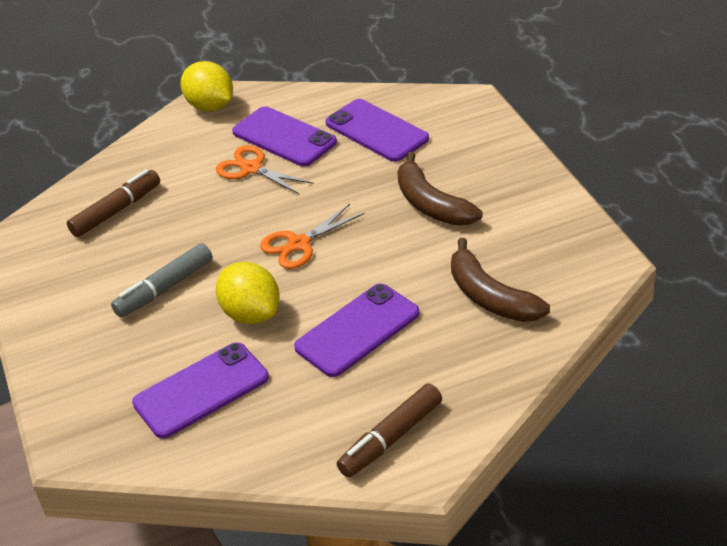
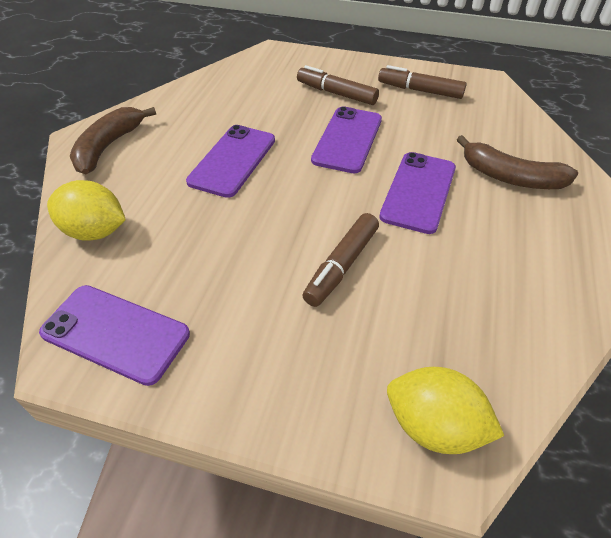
brown marker: 2 -> 3
grey marker: 1 -> 0
orange scissors: 2 -> 0

